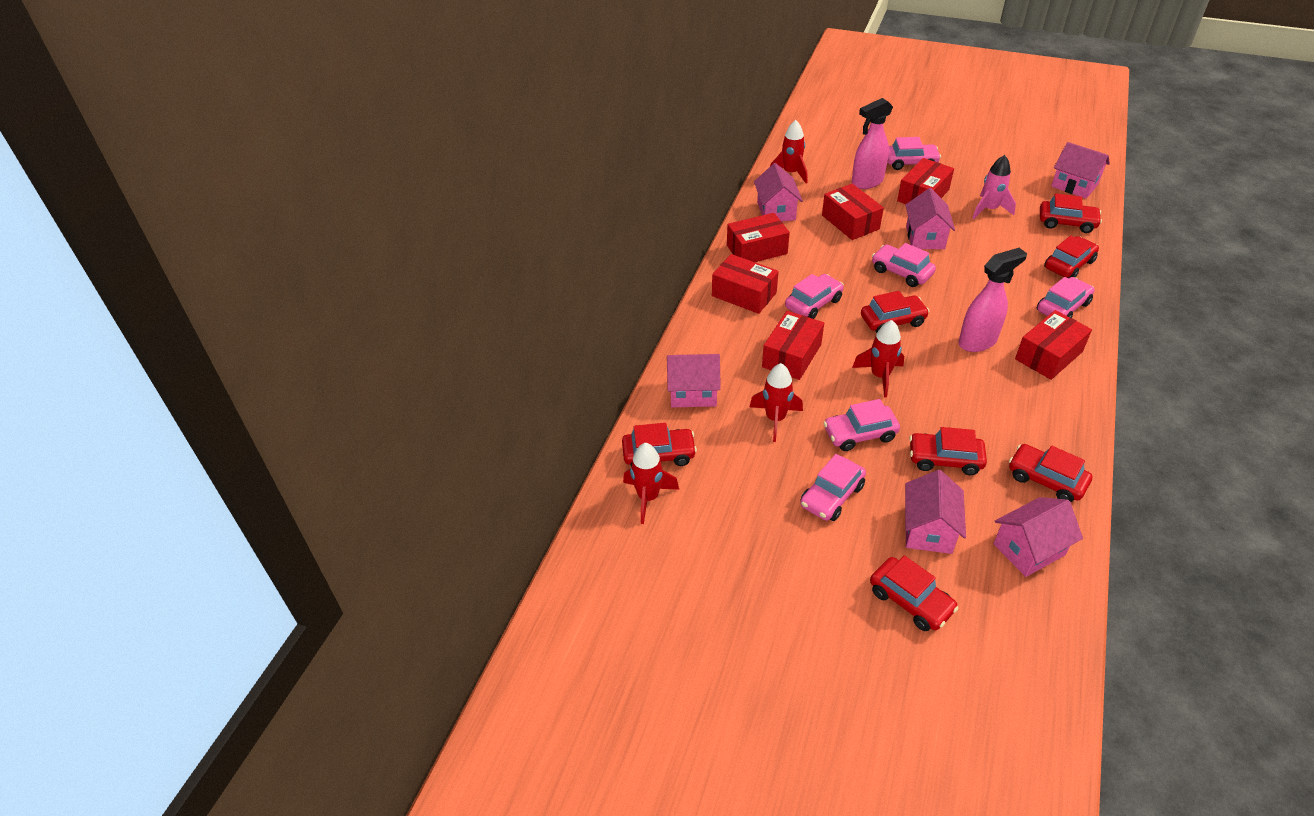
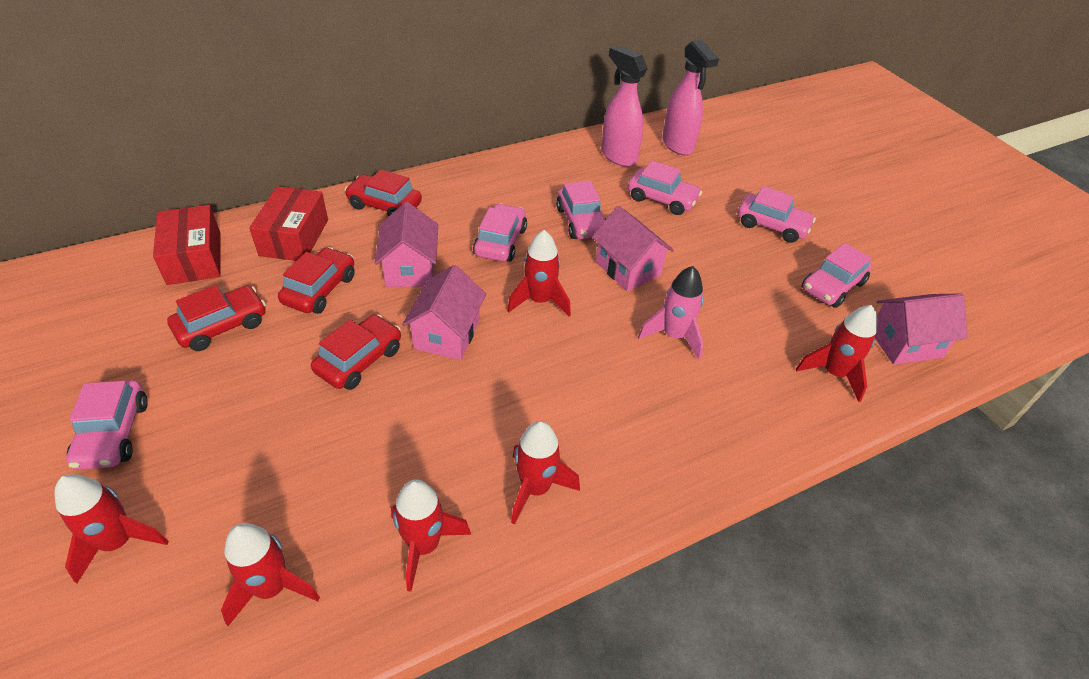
pink house: 6 -> 4
red box: 6 -> 2
red car: 7 -> 4
red rocket: 4 -> 6

